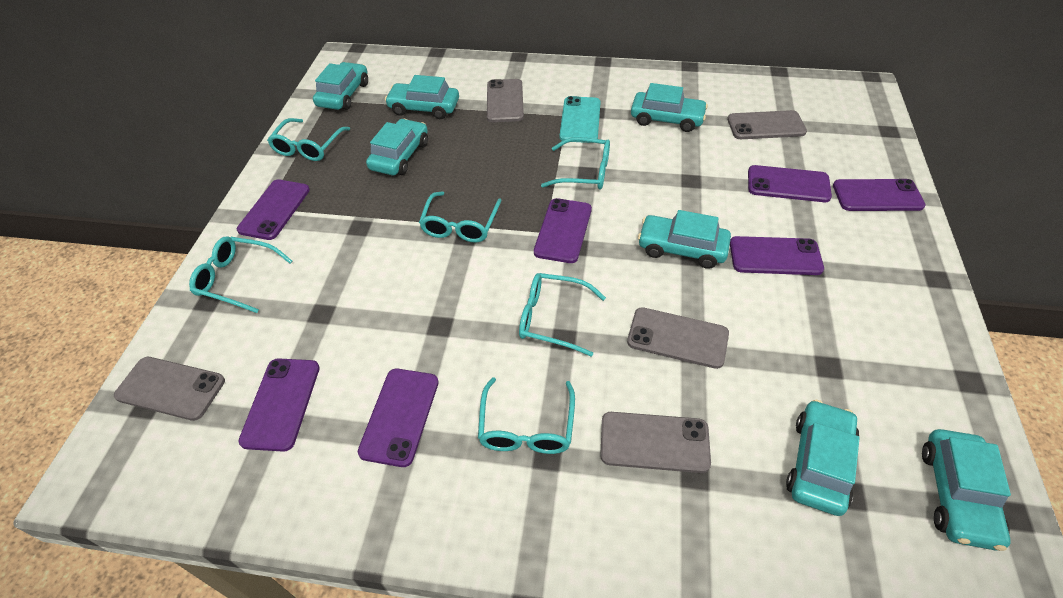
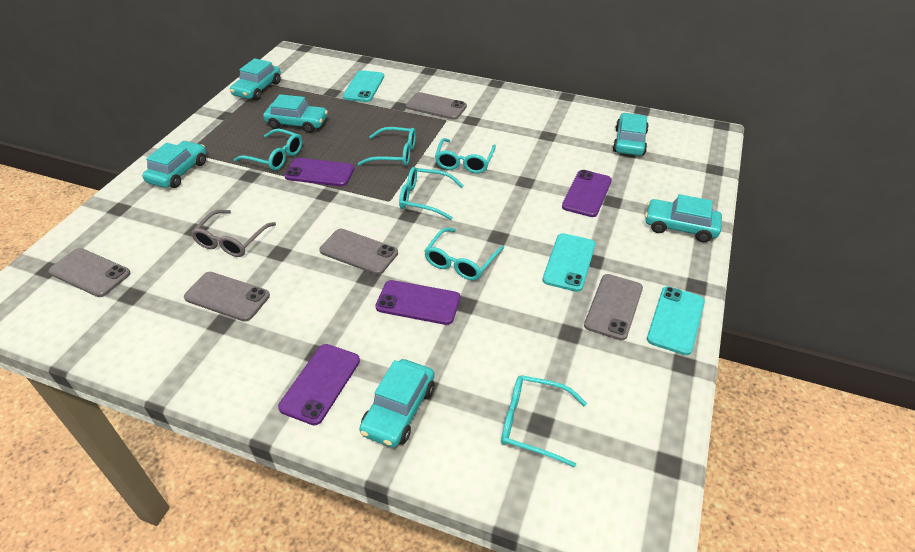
grey glasses: 0 -> 1
purple phone: 7 -> 4
turquoise car: 7 -> 6
turquoise phone: 1 -> 3

